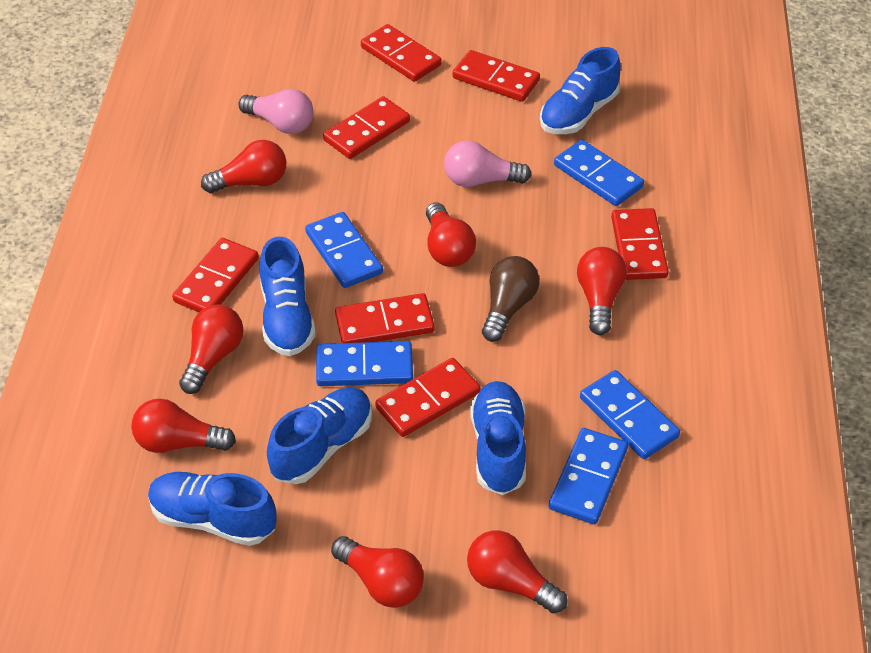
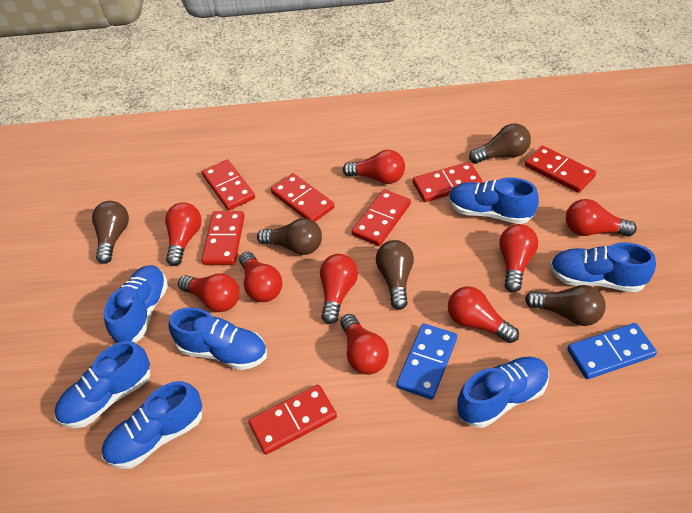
blue domino: 5 -> 2
blue shoe: 5 -> 7
brown light bulb: 1 -> 5
pink light bulb: 2 -> 0
red light bulb: 7 -> 9

